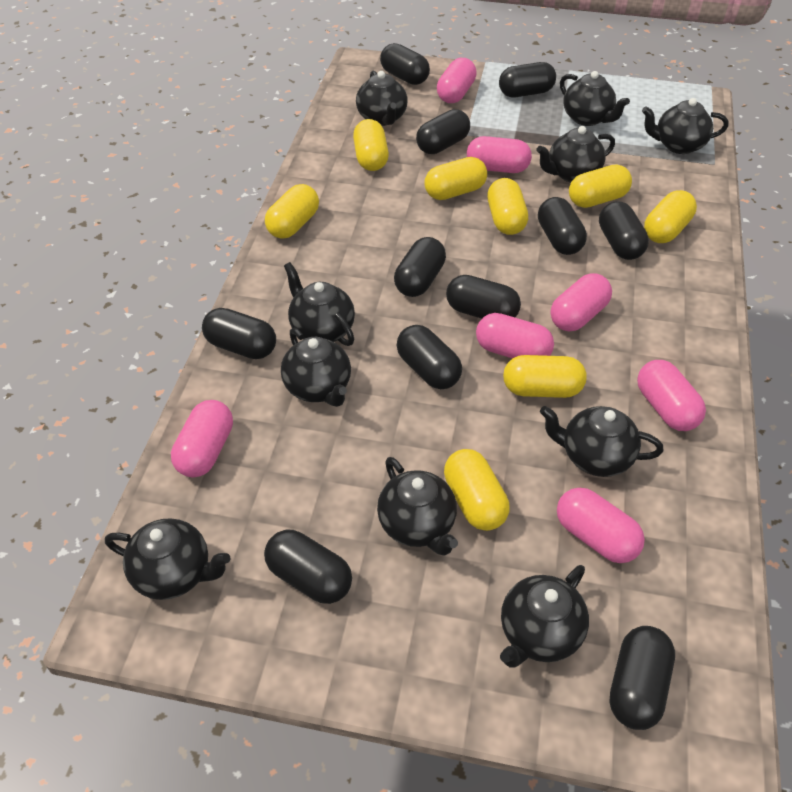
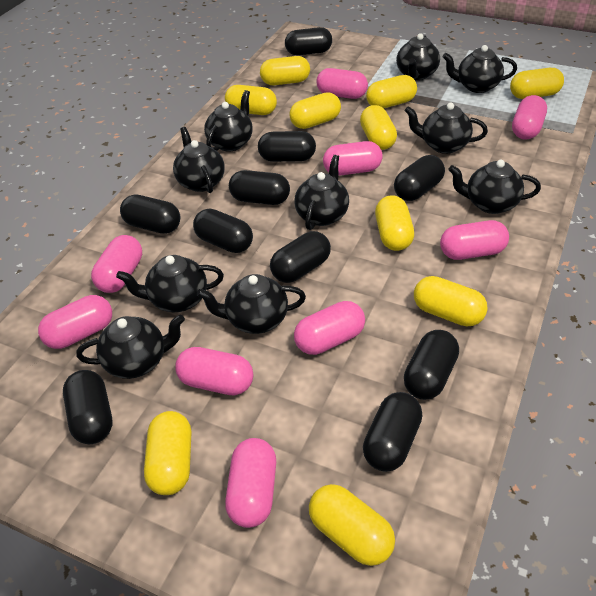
black capsule: 11 -> 10
pink capsule: 7 -> 9
yellow capsule: 8 -> 10

